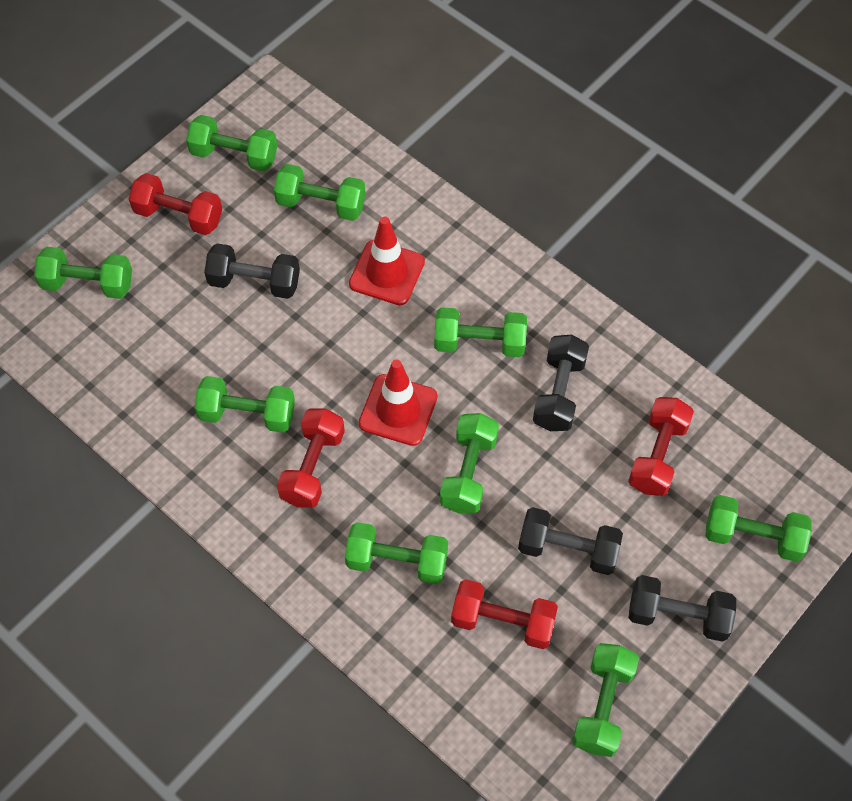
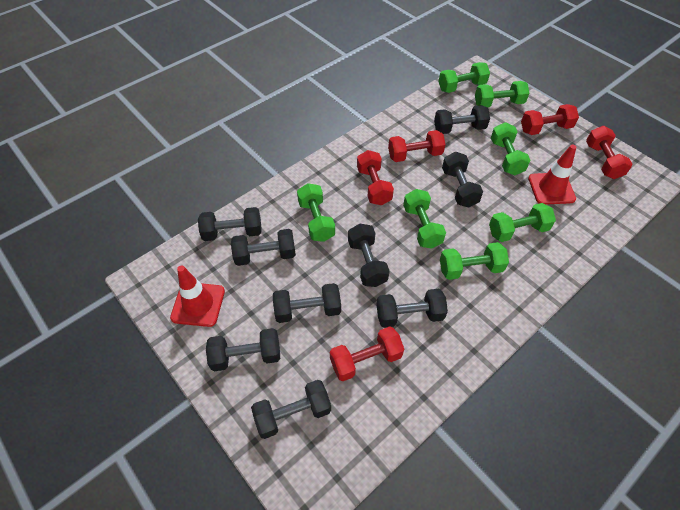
black dumbbell: 4 -> 9
green dumbbell: 9 -> 7
red dumbbell: 4 -> 5

